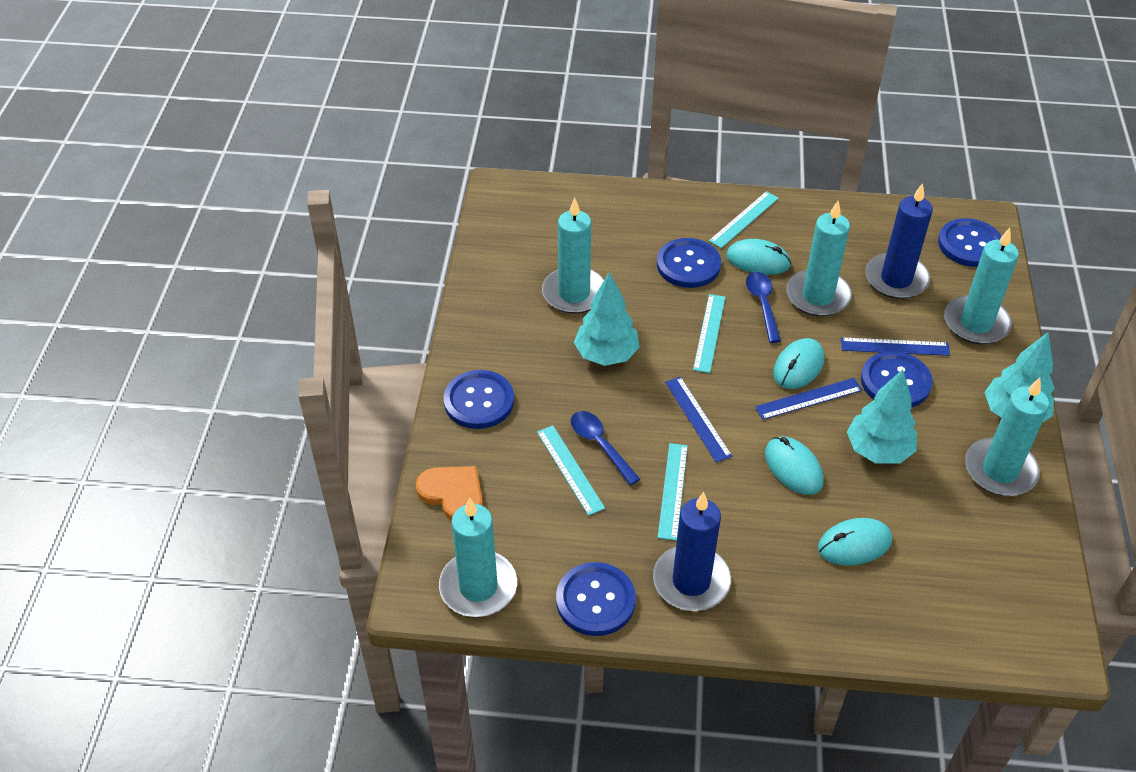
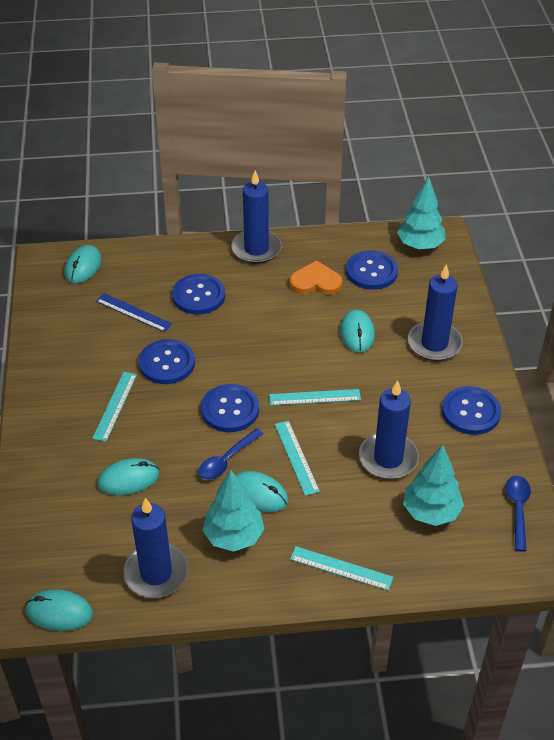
blue candle: 2 -> 4
blue ruler: 3 -> 1
turquoise candle: 5 -> 0
turquoise mouse: 4 -> 5

